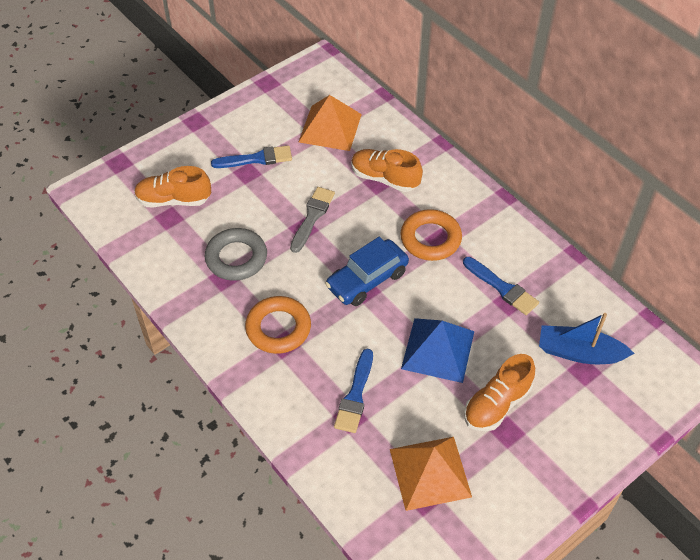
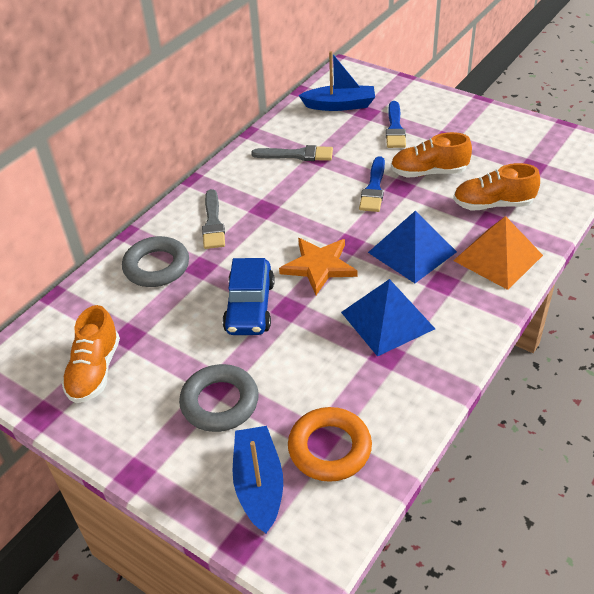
blue boat: 1 -> 2
blue brush: 3 -> 2
blue pyramid: 1 -> 2
grey brush: 1 -> 2
grey ring: 1 -> 2
orange pyramid: 2 -> 1
orange ring: 2 -> 1
orange star: 0 -> 1

